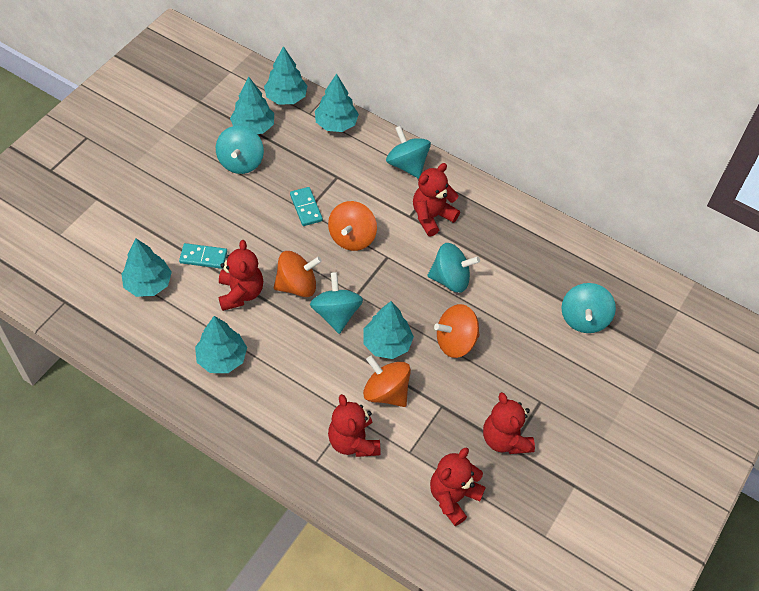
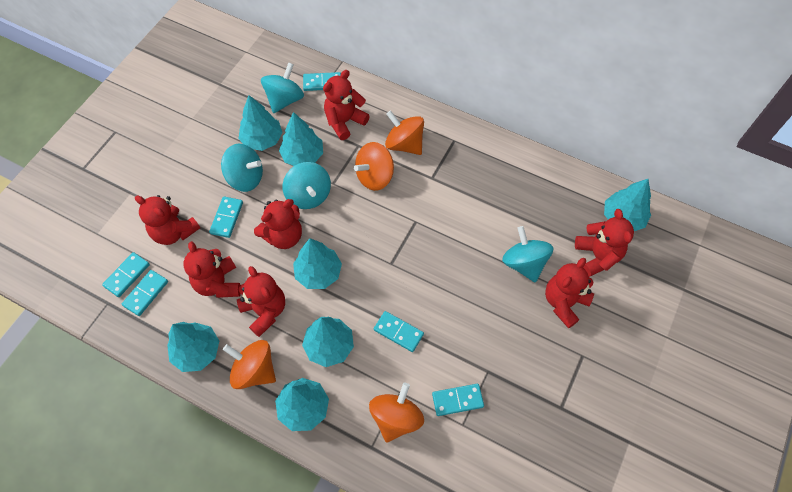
red teddy bear: 5 -> 7
turquoise domino: 2 -> 6
turquoise spinning top: 5 -> 4
turquoise tree: 6 -> 7

